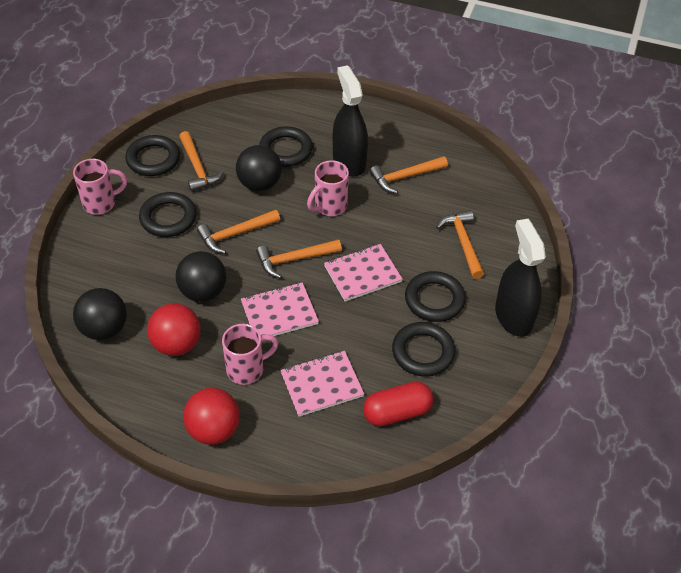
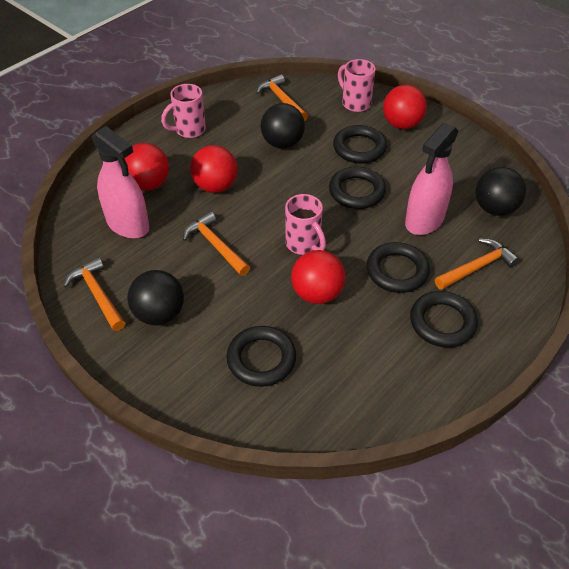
black spray bottle: 2 -> 0
orange hammer: 5 -> 4
pink notebook: 3 -> 0
pink spray bottle: 0 -> 2
red ball: 2 -> 4
red capsule: 1 -> 0

